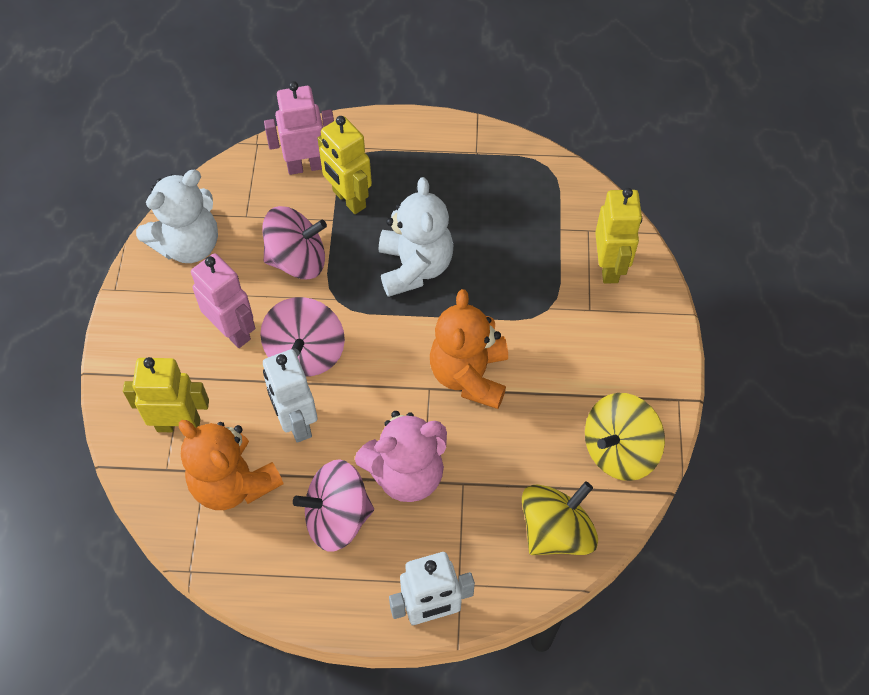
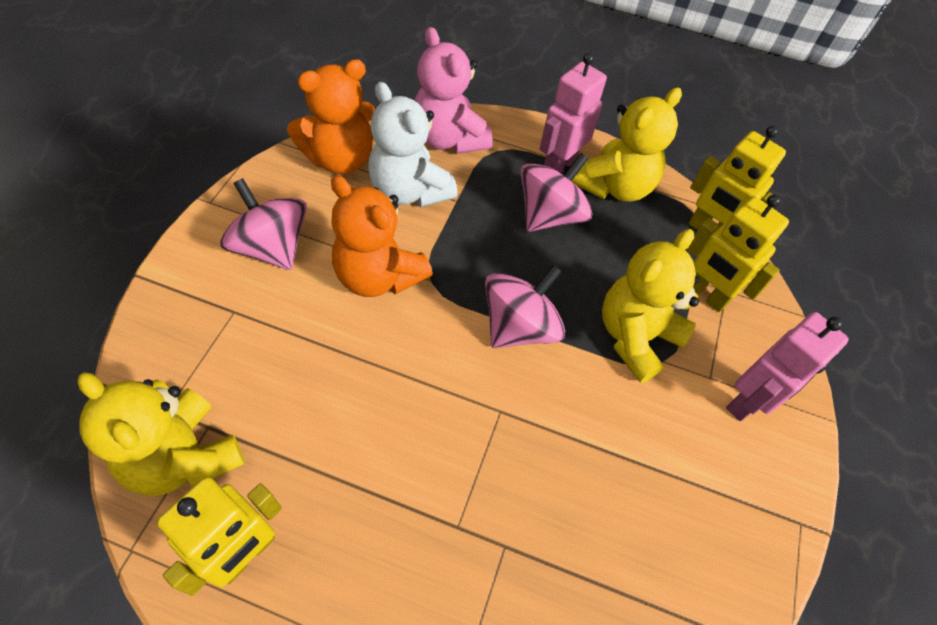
white robot: 2 -> 0
white teddy bear: 2 -> 1
yellow spinning top: 2 -> 0
yellow teddy bear: 0 -> 3

